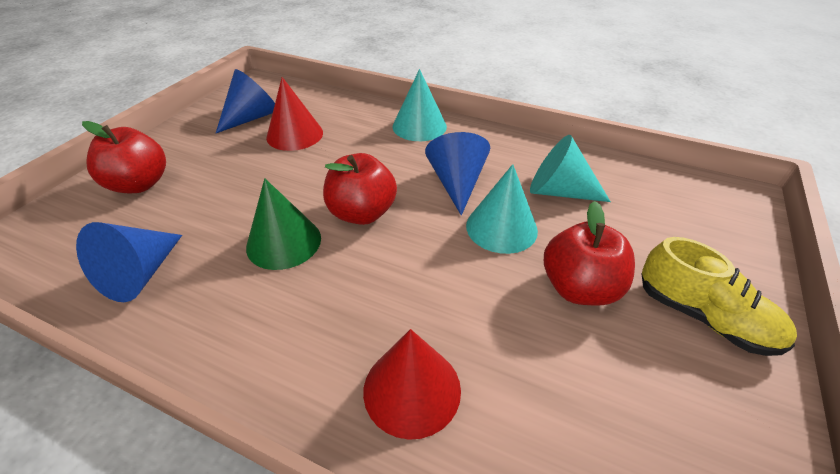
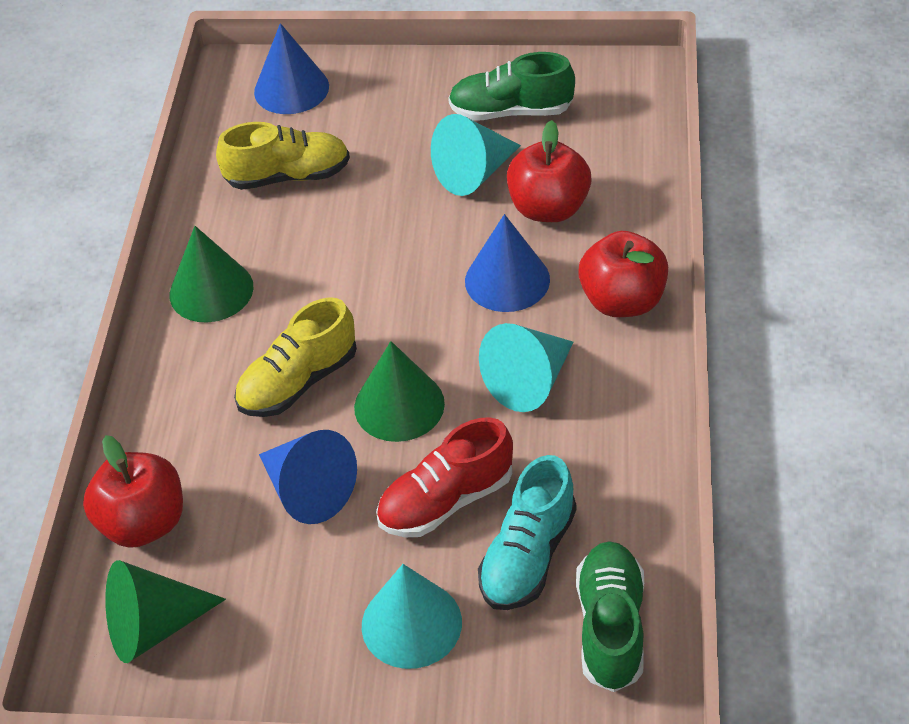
green cone: 1 -> 3
green shoe: 0 -> 2
red cone: 2 -> 0
red shoe: 0 -> 1
turquoise shoe: 0 -> 1
yellow shoe: 1 -> 2

